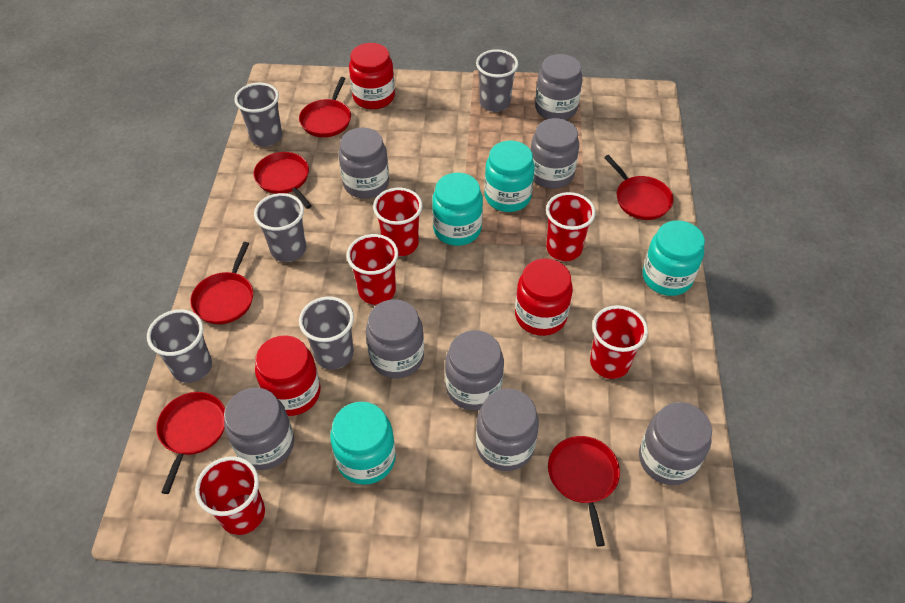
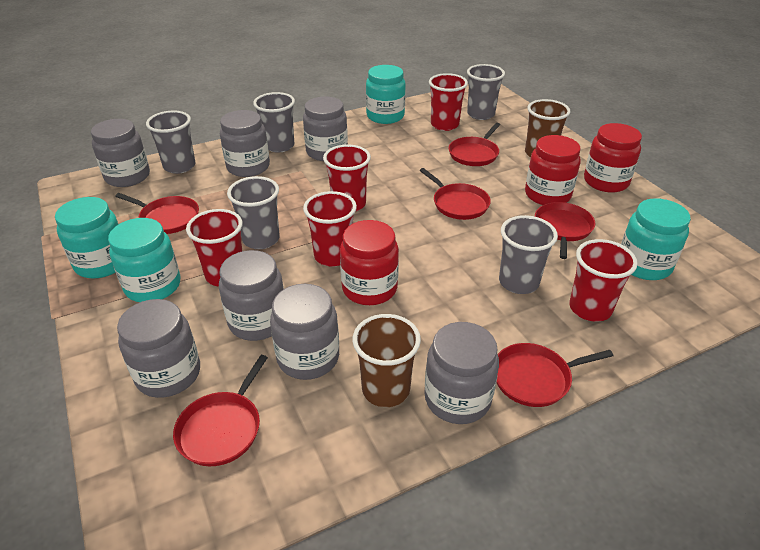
brown cup: 0 -> 2
grey jar: 8 -> 7

